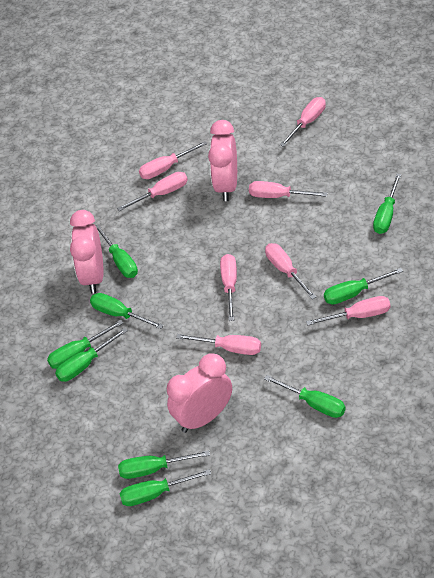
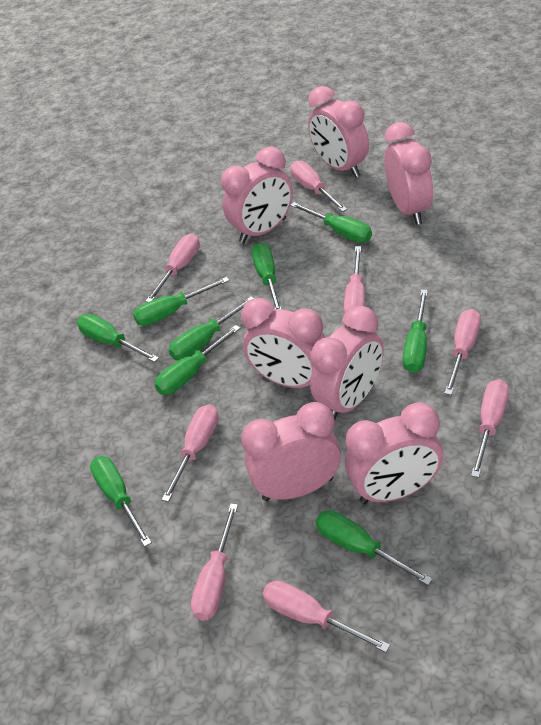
pink clock: 3 -> 7

